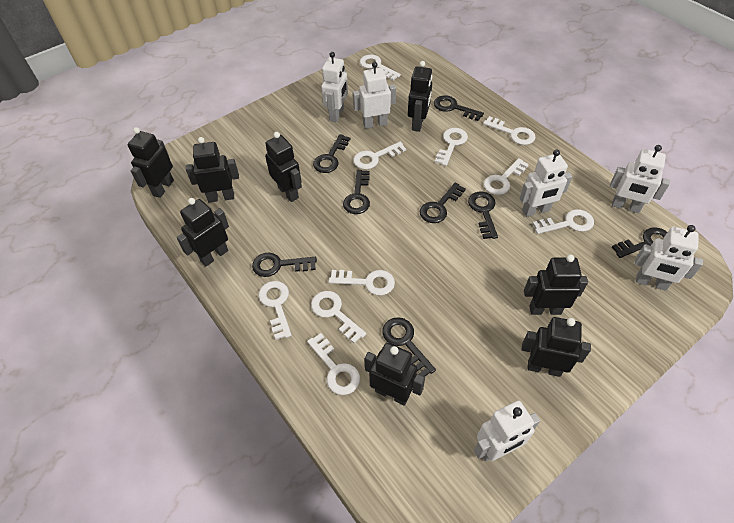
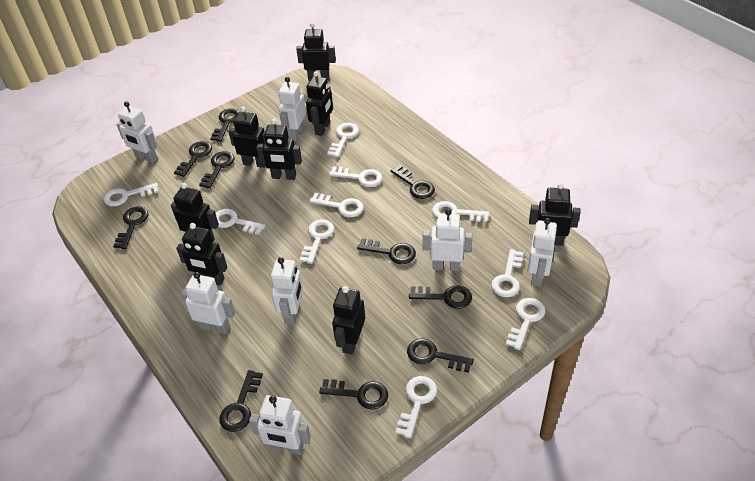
black key: 8 -> 10
white robot: 6 -> 7

